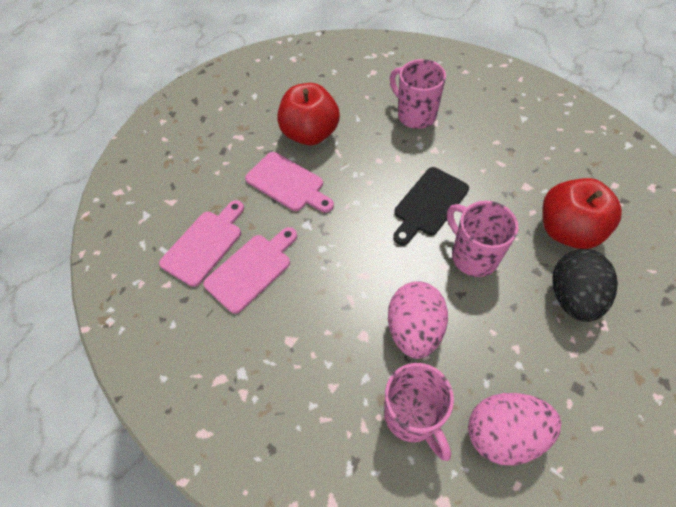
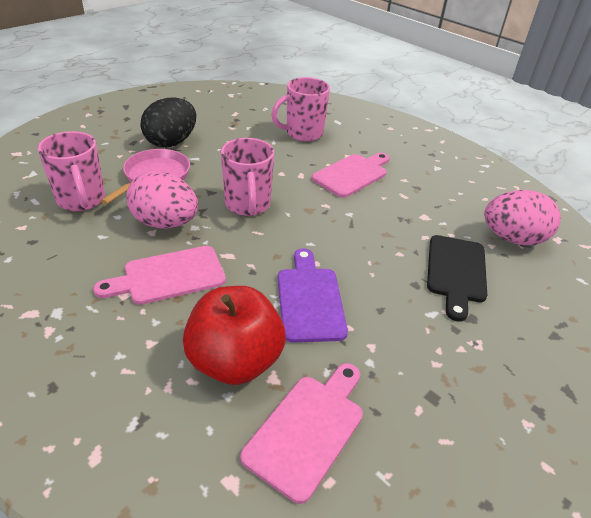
pink pan: 0 -> 1
purple cutting board: 0 -> 1
red apple: 2 -> 1

